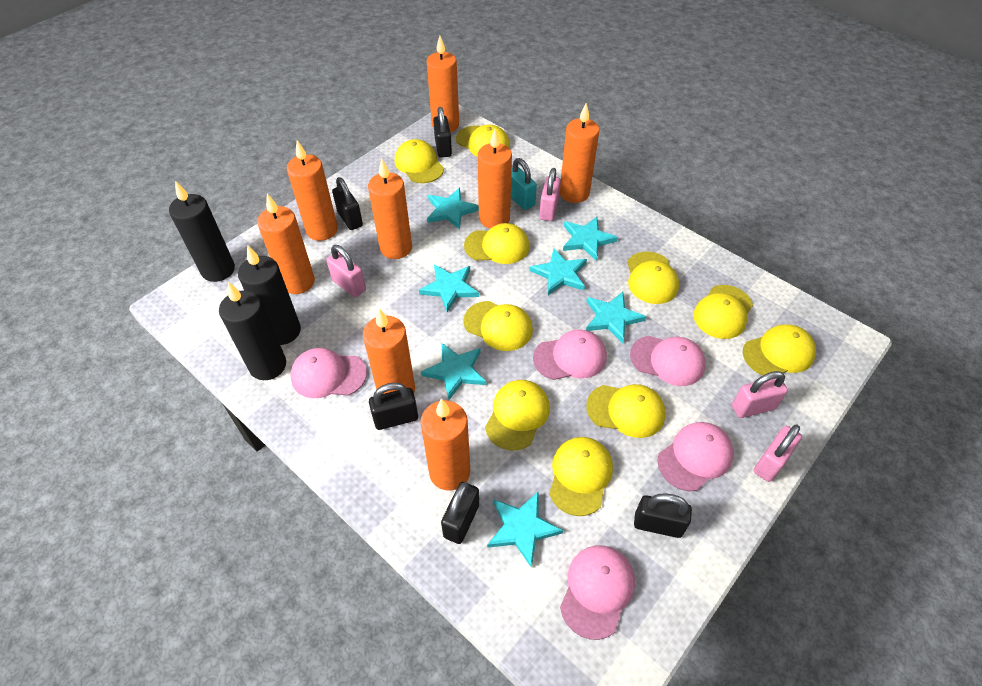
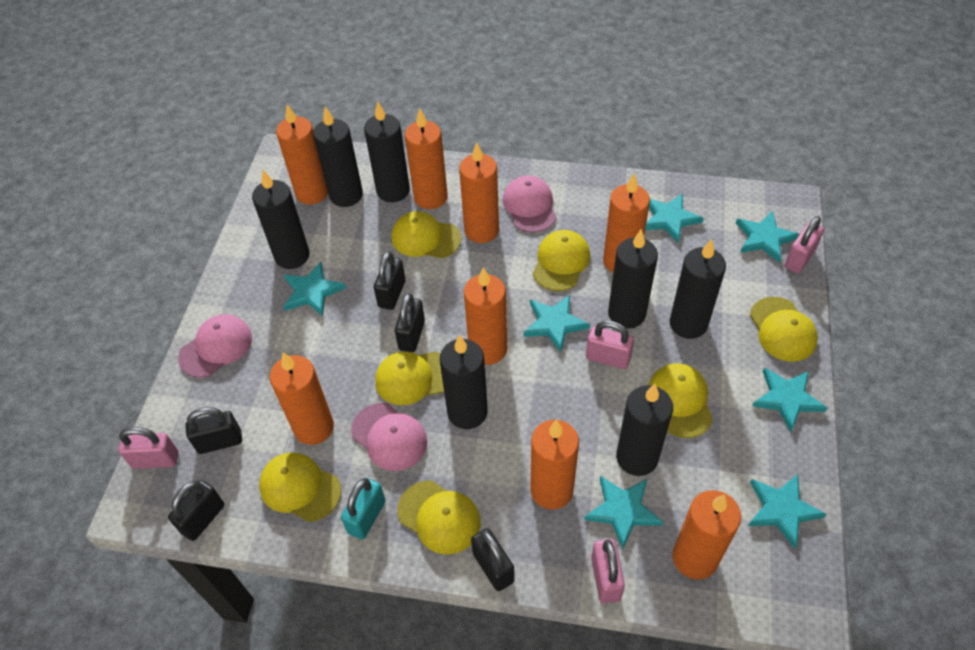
black candle: 3 -> 7
pink cap: 5 -> 3
yellow cap: 10 -> 7

